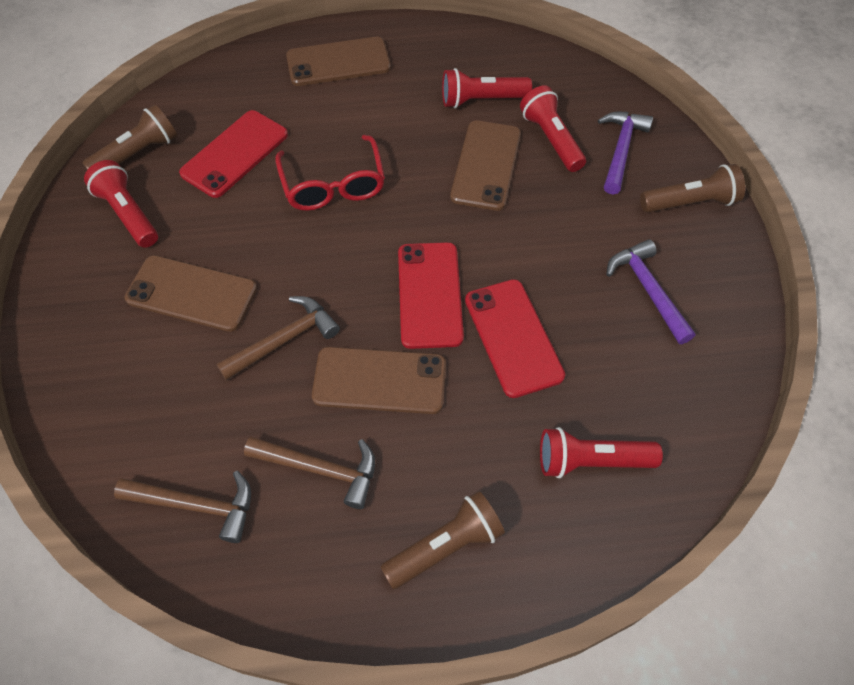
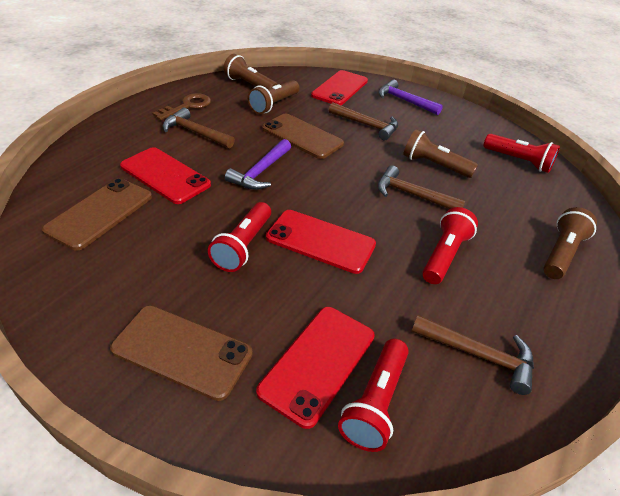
brown flashlight: 3 -> 4
brown hammer: 3 -> 4
brown key: 0 -> 1
brown phone: 4 -> 3
red glasses: 1 -> 0
red phone: 3 -> 4

